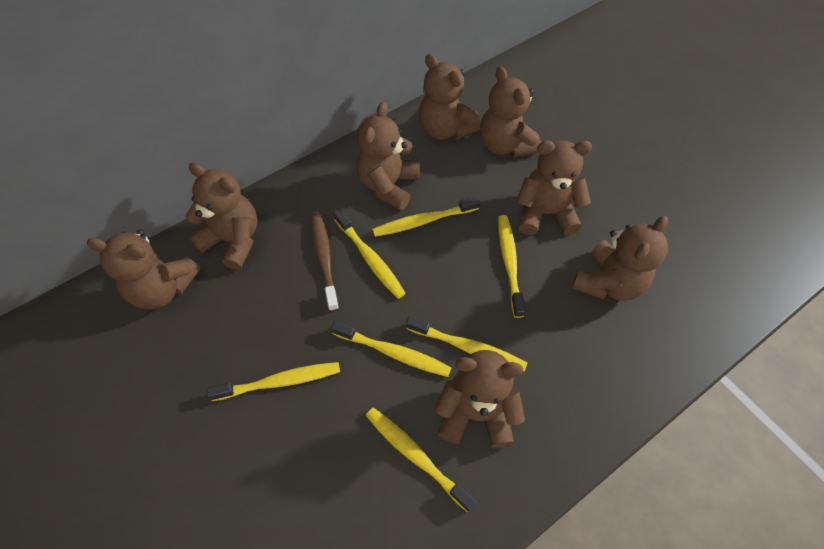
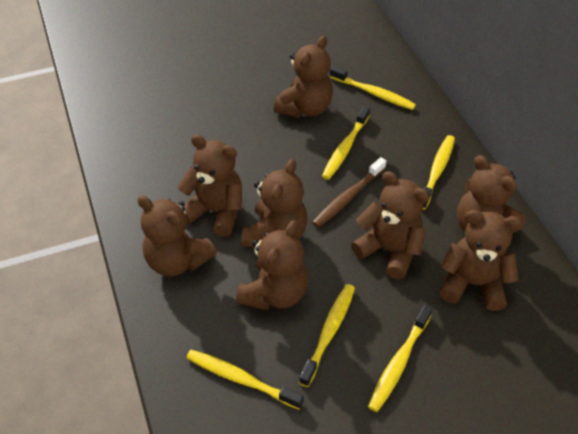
yellow toothbrush: 7 -> 6

